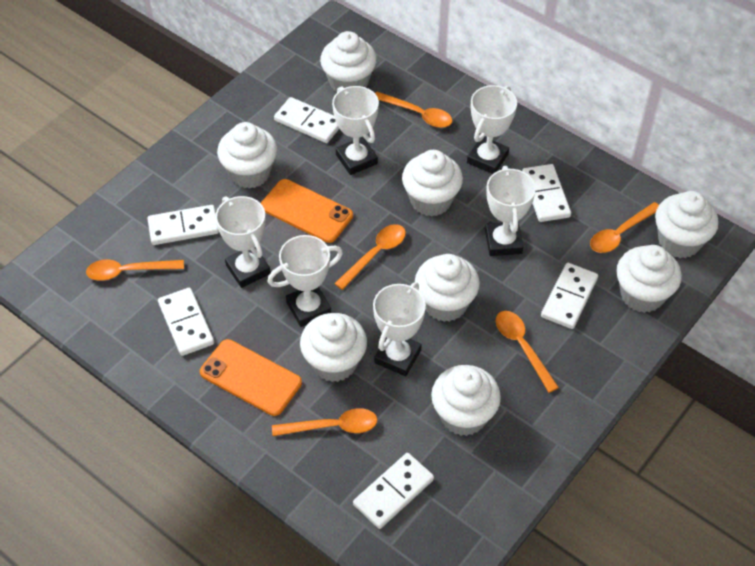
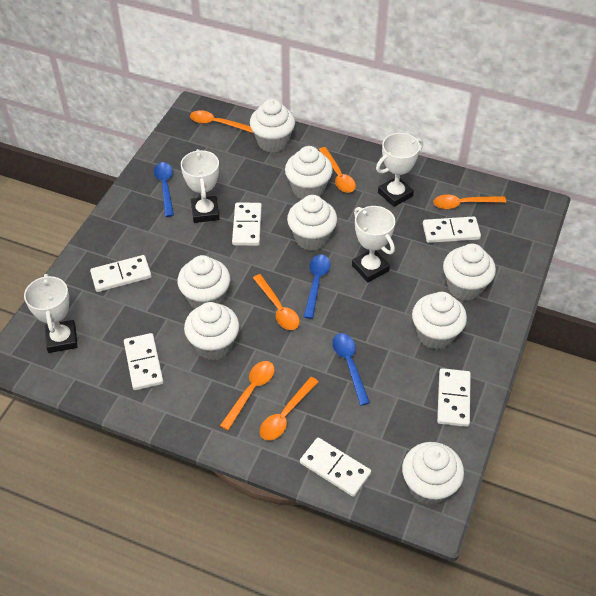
blue spoon: 0 -> 3
orange phone: 2 -> 0
white trophy: 6 -> 4

